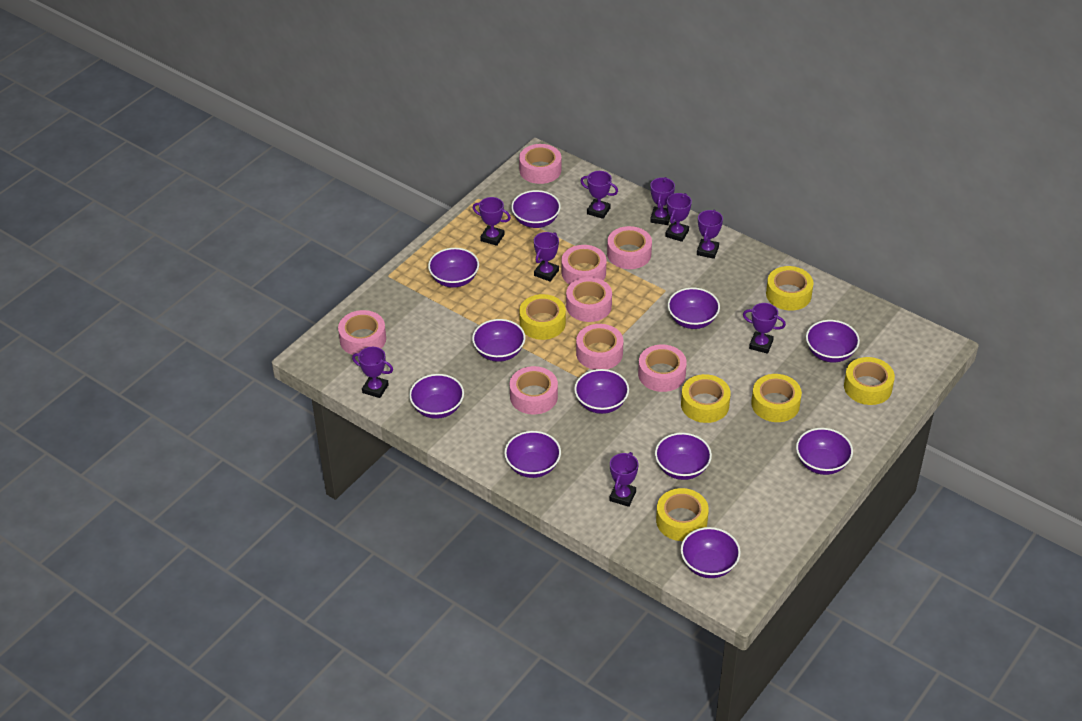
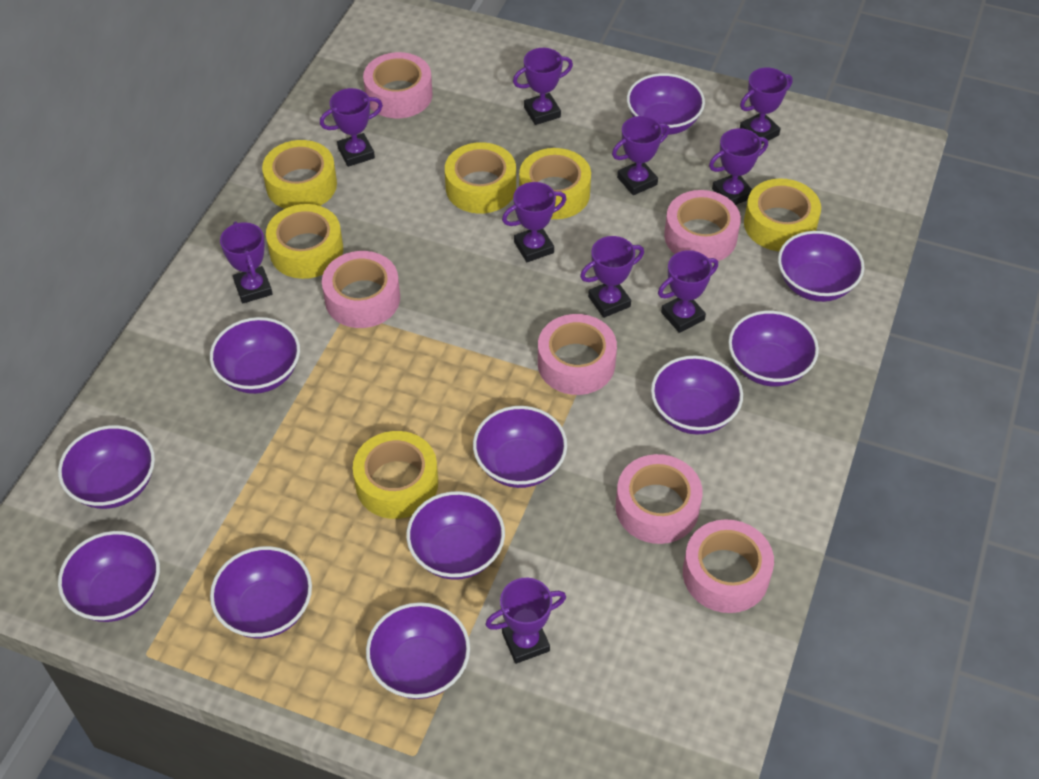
pink tape: 8 -> 6
purple trophy: 9 -> 10

